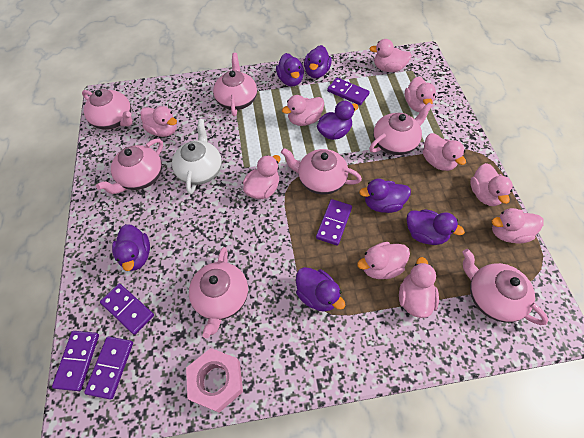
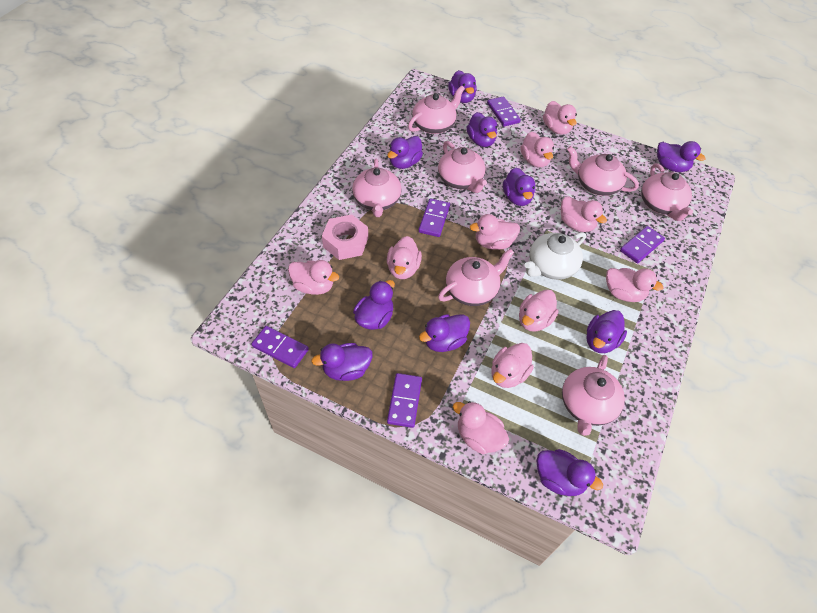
purple duck: 7 -> 10

